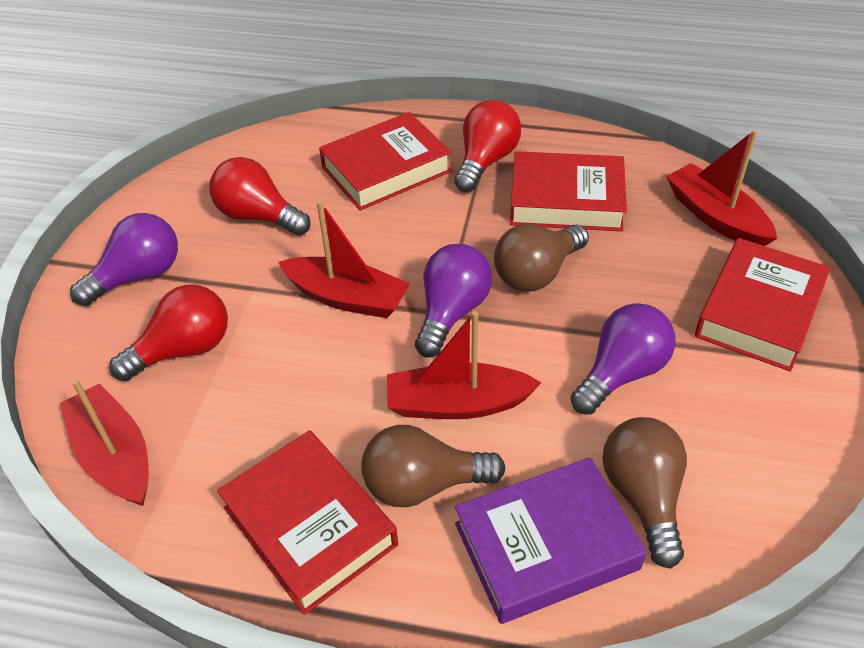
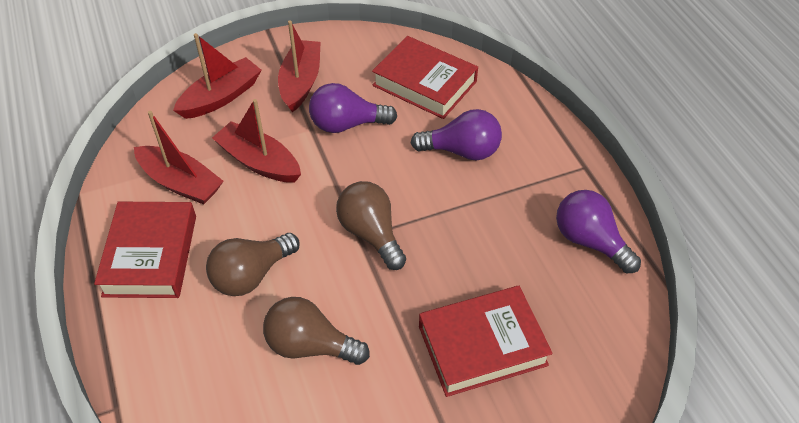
purple book: 1 -> 0
red book: 4 -> 3
red light bulb: 3 -> 0

